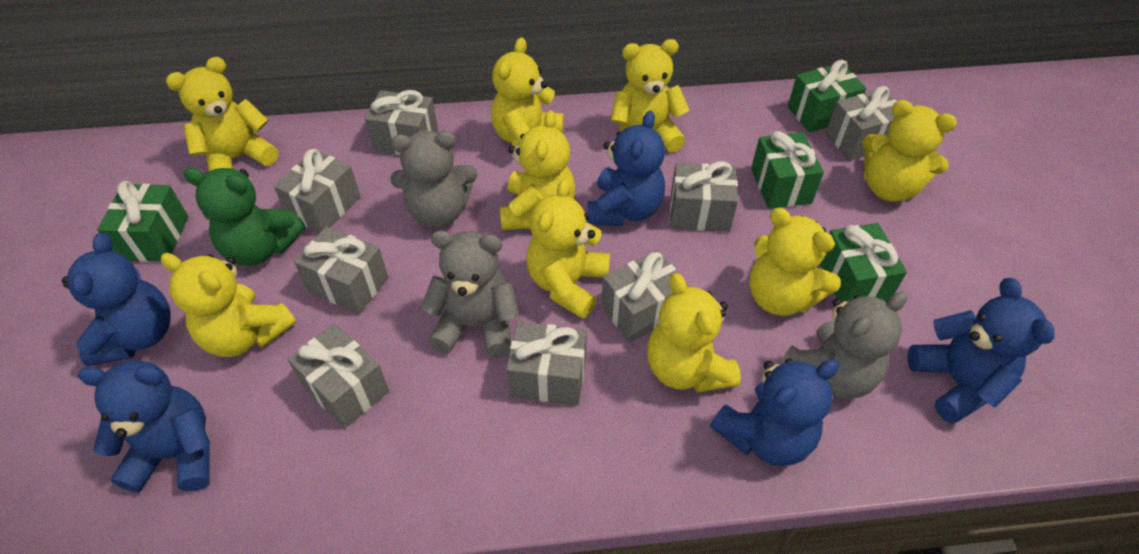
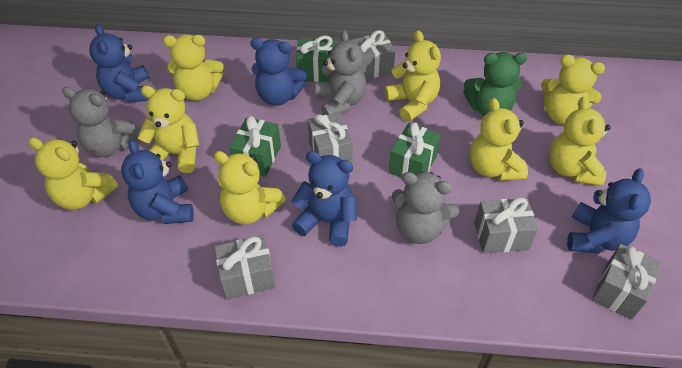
green gift: 4 -> 3
grey gift: 8 -> 5
yellow teddy bear: 9 -> 8

